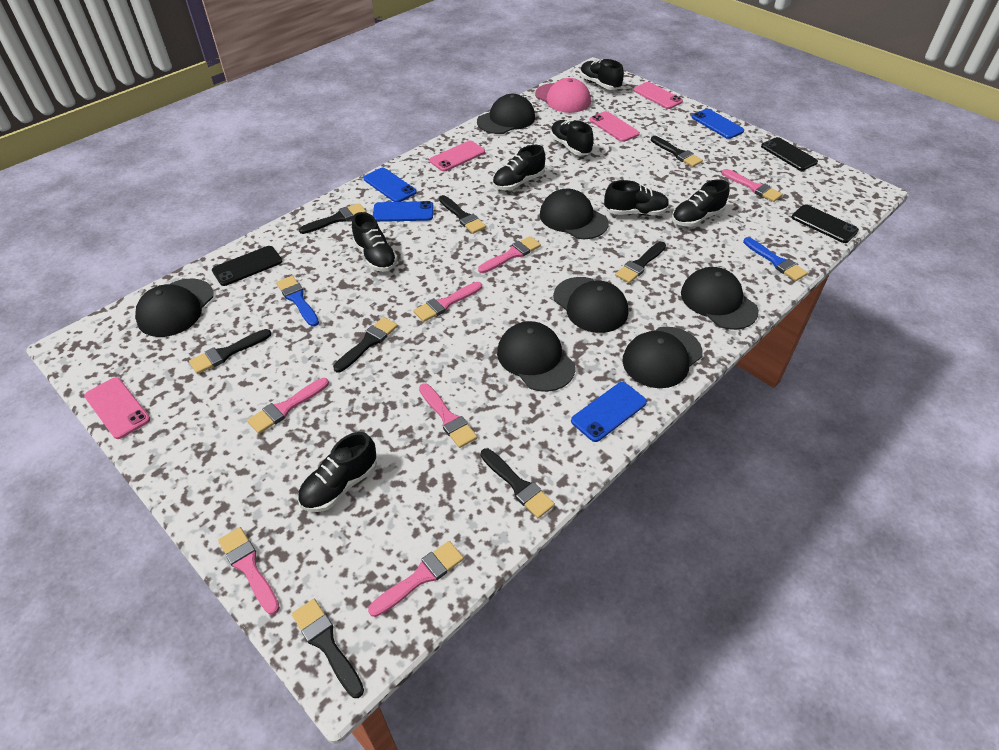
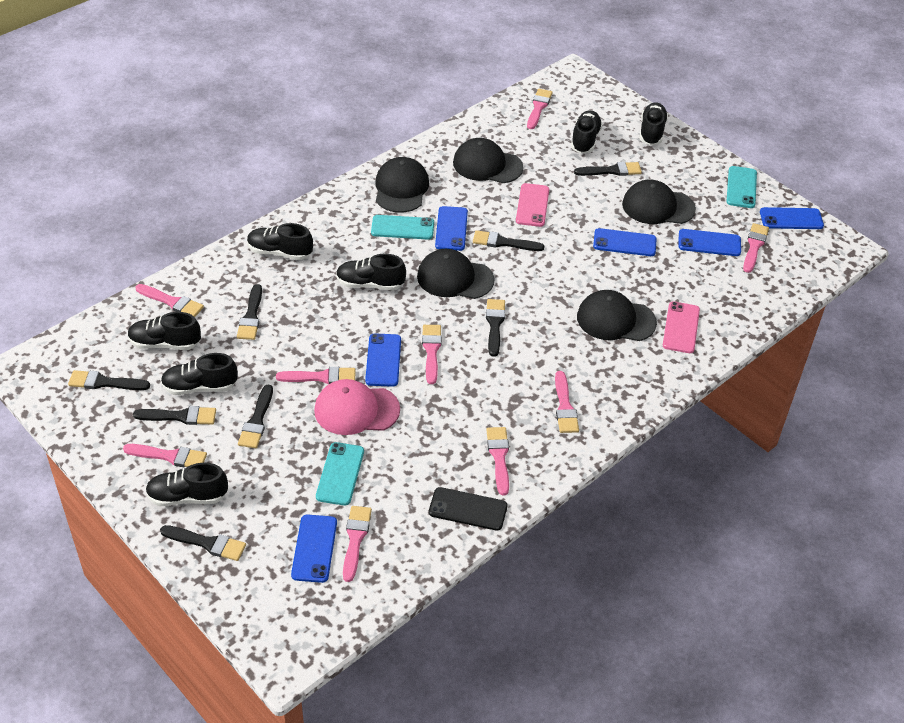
black cap: 7 -> 5
black phone: 3 -> 1
blue brush: 2 -> 0
blue phone: 4 -> 6
pink brush: 7 -> 9
pink phone: 4 -> 2
turquoise phone: 0 -> 3

